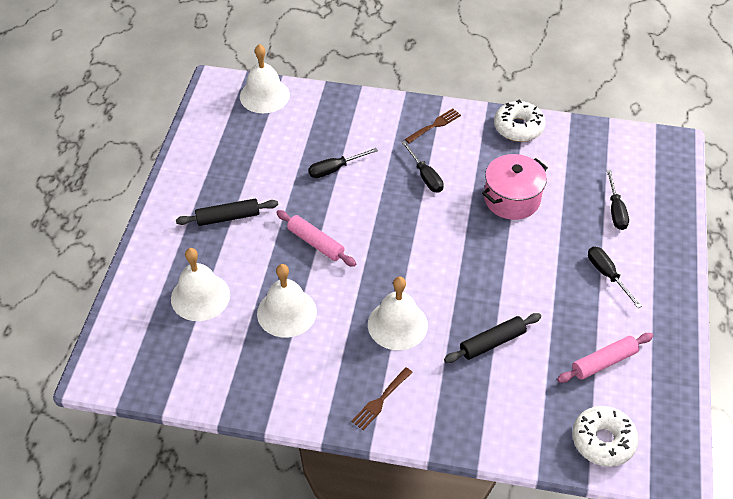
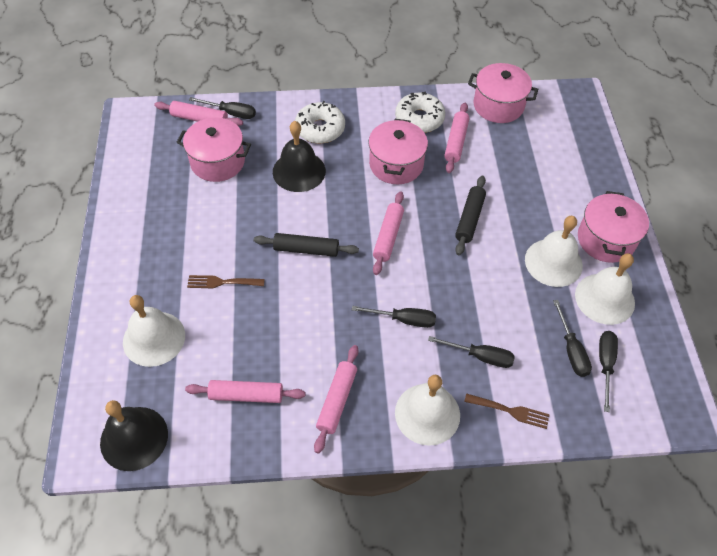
black bell: 0 -> 2
black screwdriver: 4 -> 5
pink pot: 1 -> 4
pink rolling pin: 2 -> 5

